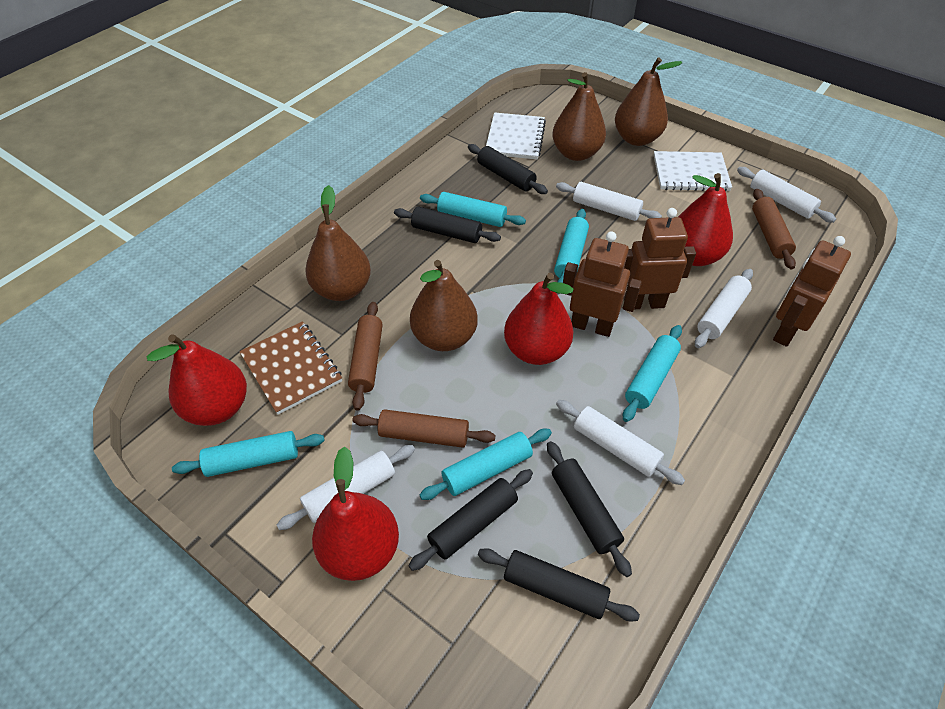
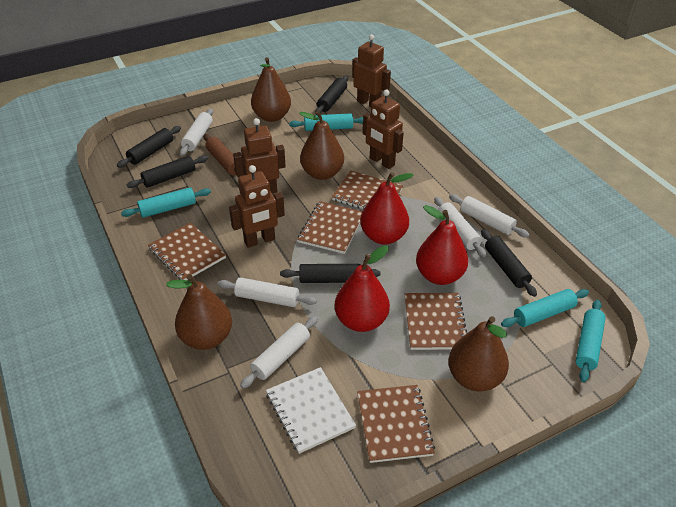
brown notebook: 1 -> 5
brown robot: 3 -> 4
brown rolling pin: 3 -> 1
red pear: 4 -> 3
turquoise rolling pin: 5 -> 4
white notebook: 2 -> 1

